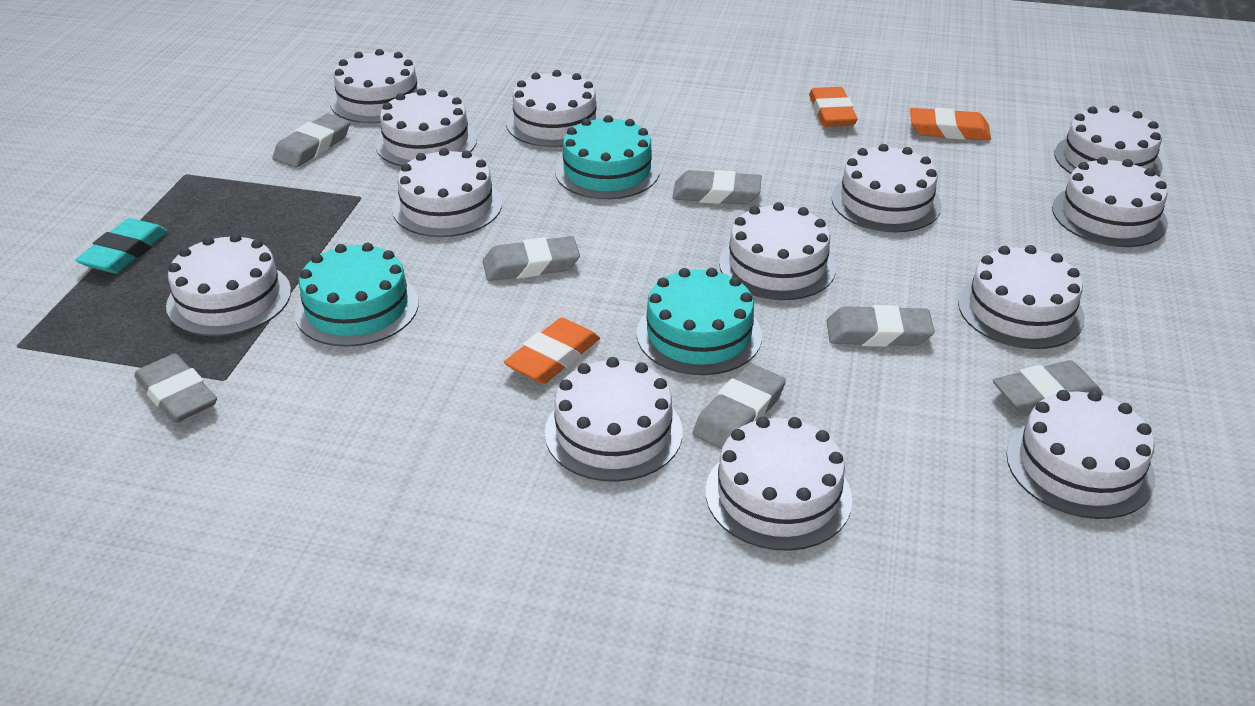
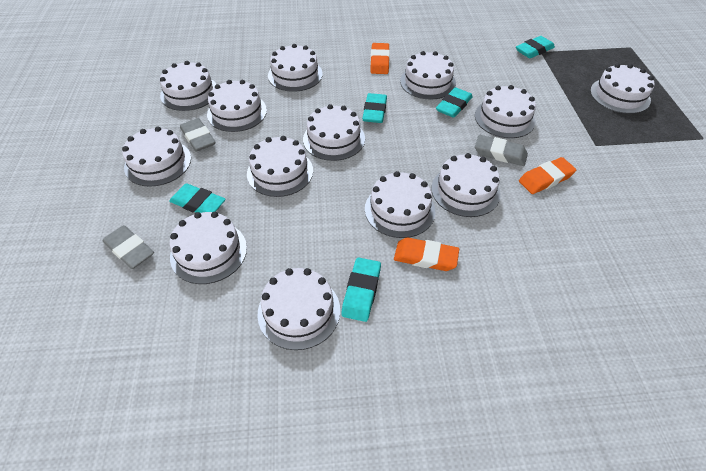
grey eraser: 7 -> 3
turquoise cake: 3 -> 0
turquoise eraser: 1 -> 5

